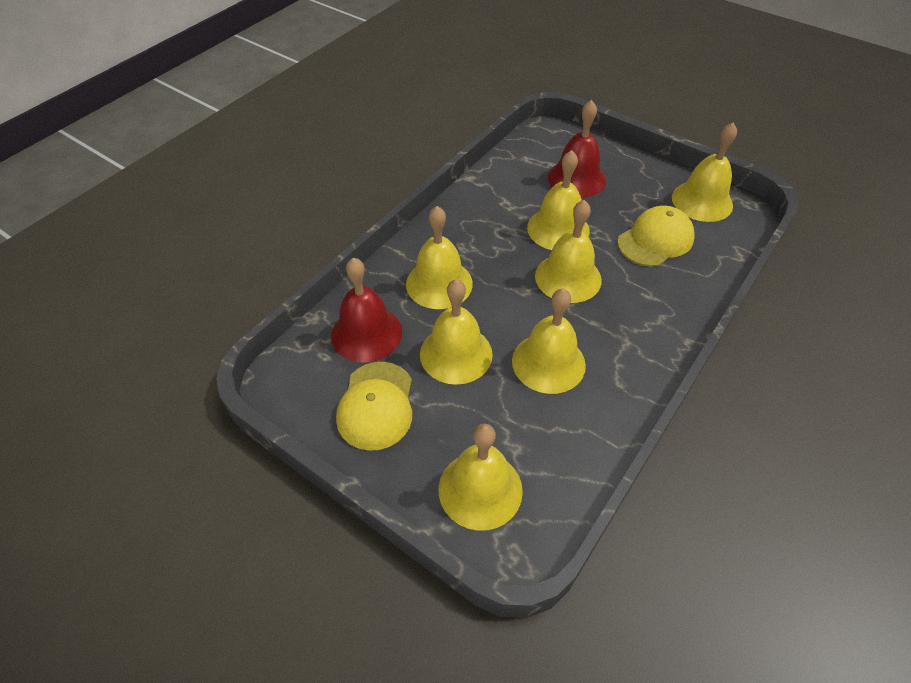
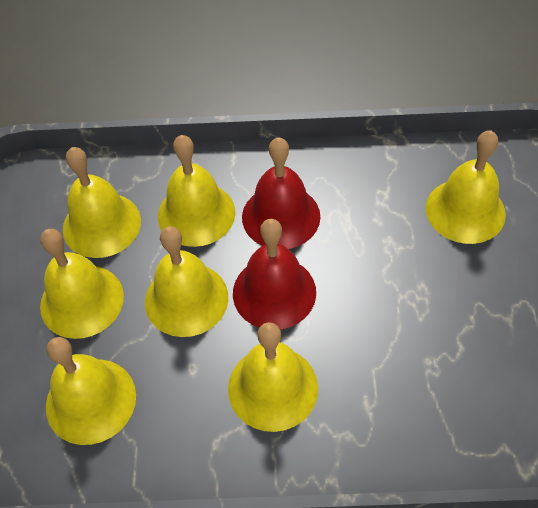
yellow cap: 2 -> 0

